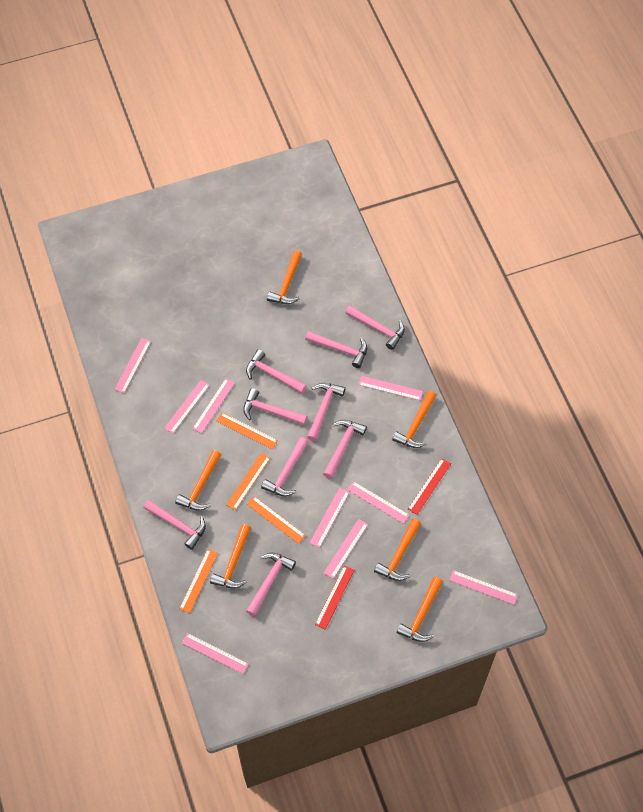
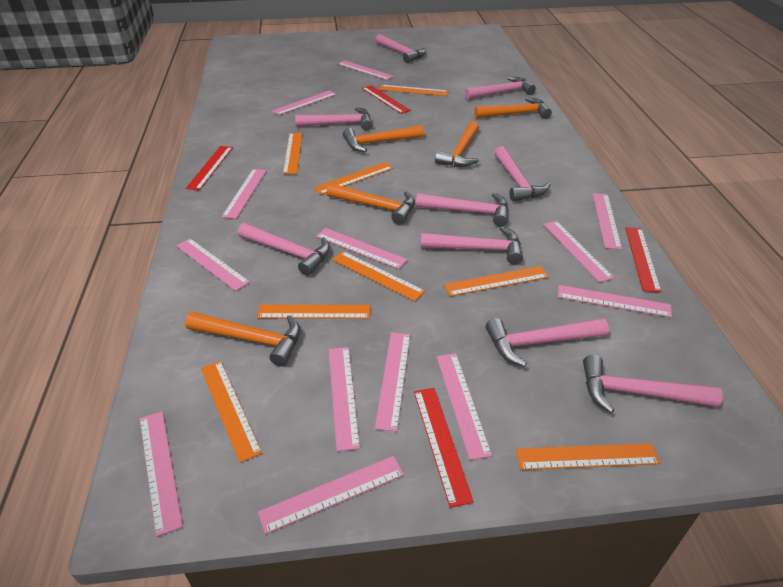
orange hammer: 6 -> 5
orange ruler: 4 -> 8
pink ruler: 9 -> 13
red ruler: 2 -> 4

